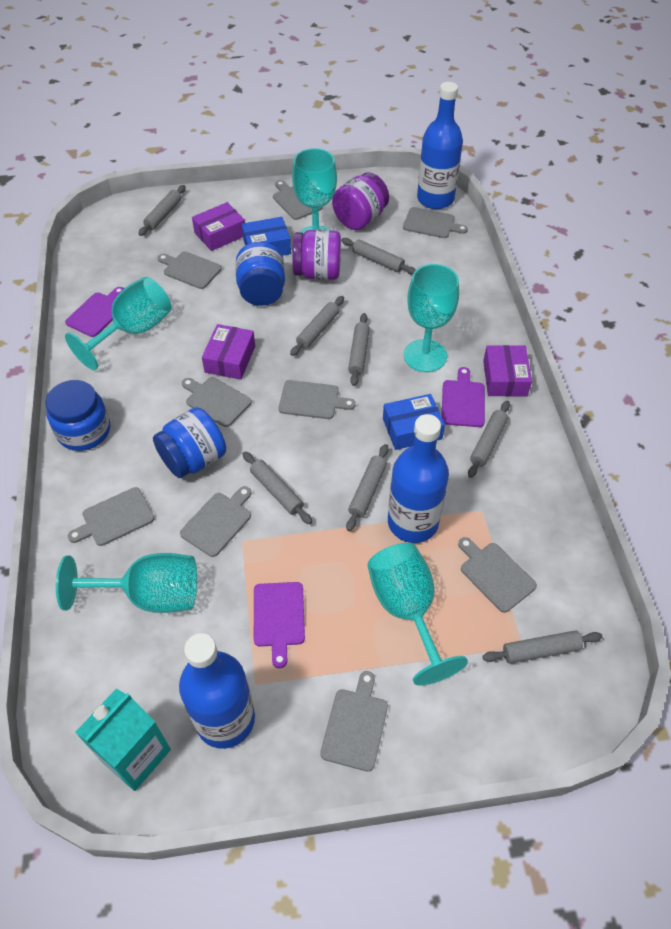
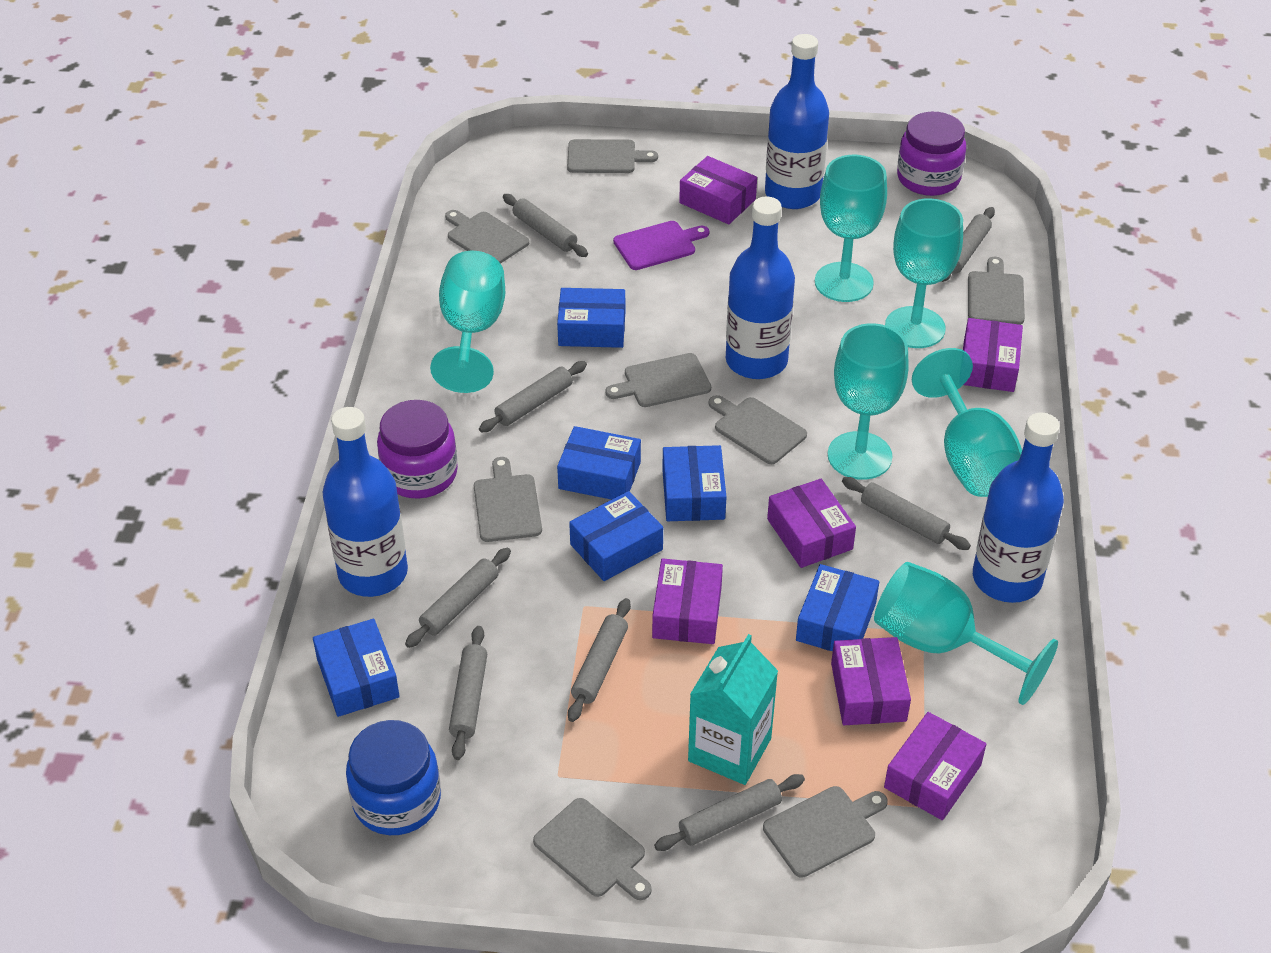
blue bottle: 3 -> 4
blue box: 2 -> 6
blue jar: 3 -> 1
grey cutting board: 9 -> 8
purple box: 3 -> 6
purple cutting board: 3 -> 1
turquoise goblet: 5 -> 6

